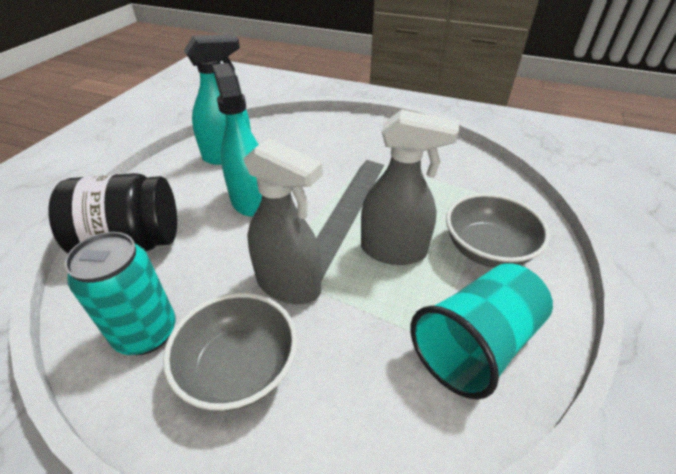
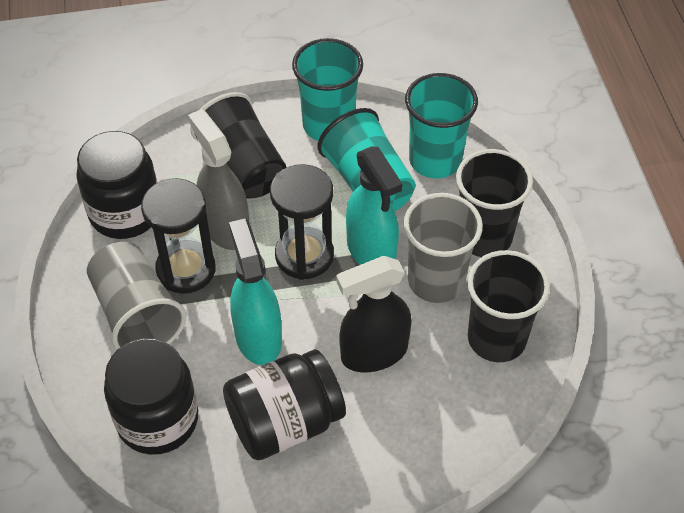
black cup: 0 -> 3
black hourglass: 0 -> 2
black jar: 1 -> 3
black spray bottle: 0 -> 1
grey bowl: 2 -> 0
grey cup: 0 -> 2
grey spray bottle: 2 -> 1
turquoise can: 1 -> 0
turquoise cup: 1 -> 3

